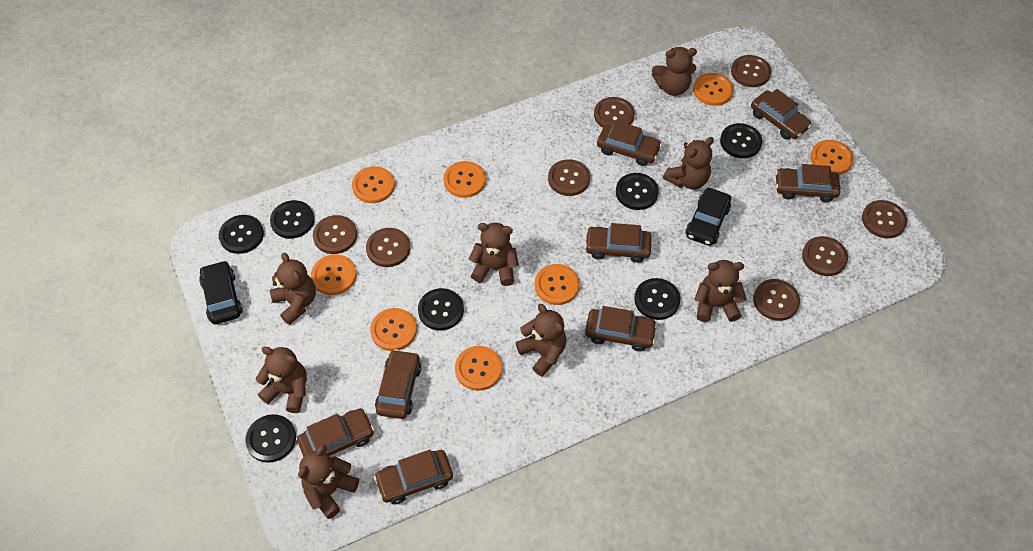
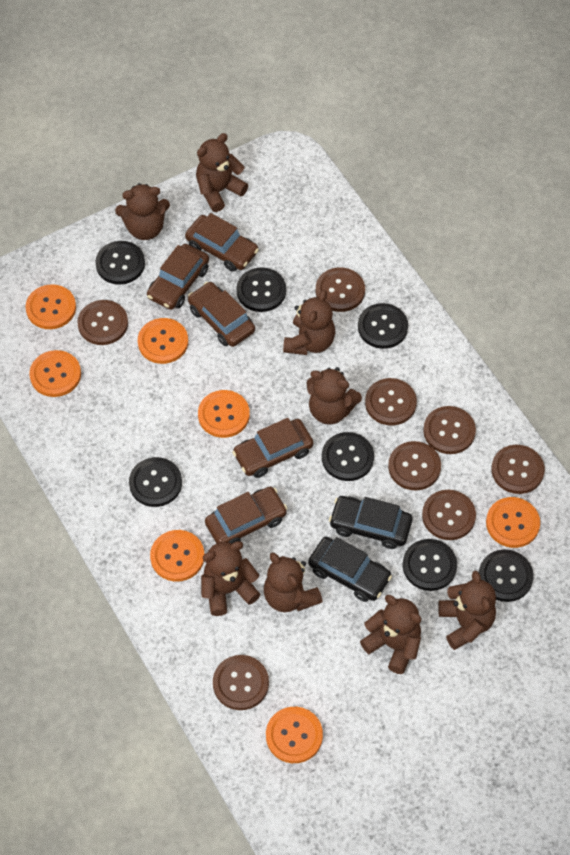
brown car: 8 -> 5
orange button: 8 -> 7

